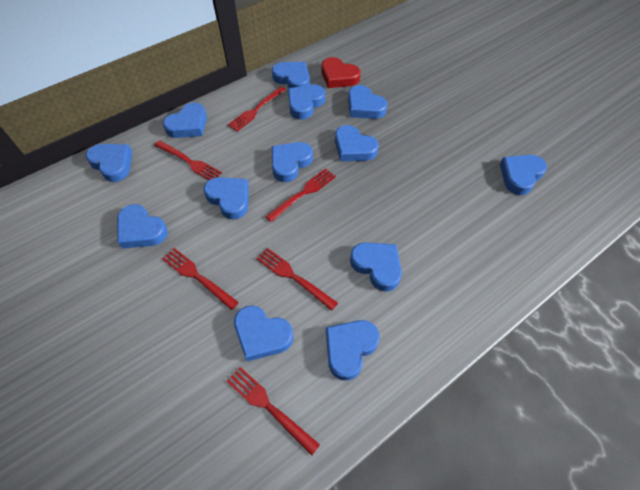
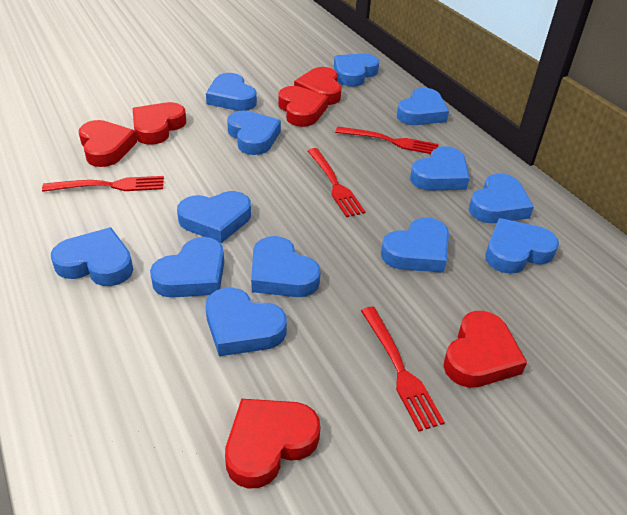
red fork: 6 -> 4
red heart: 1 -> 6

